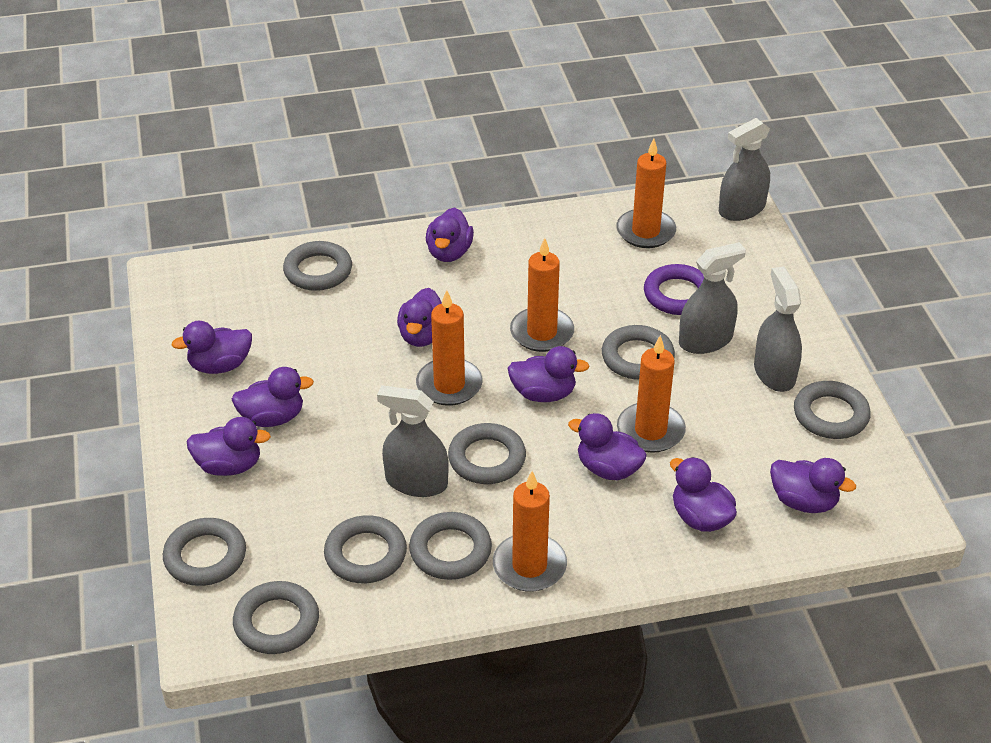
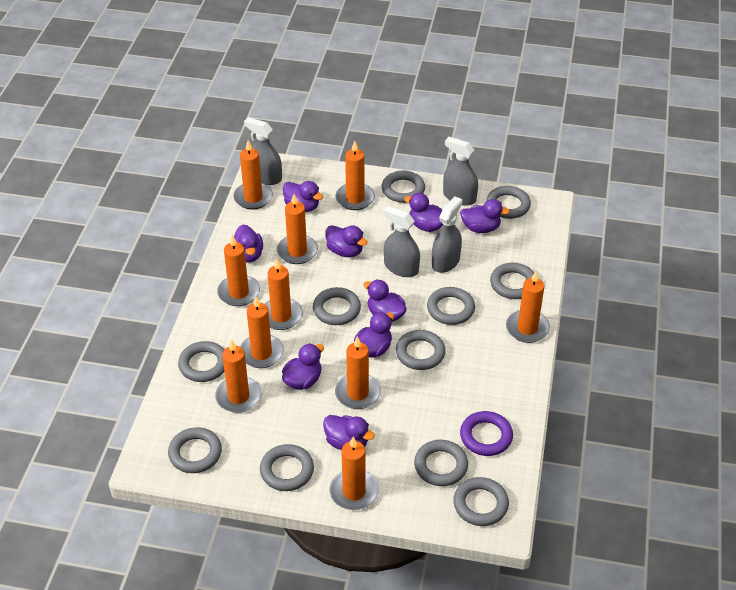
grey ring: 8 -> 11
orange candle: 5 -> 10

